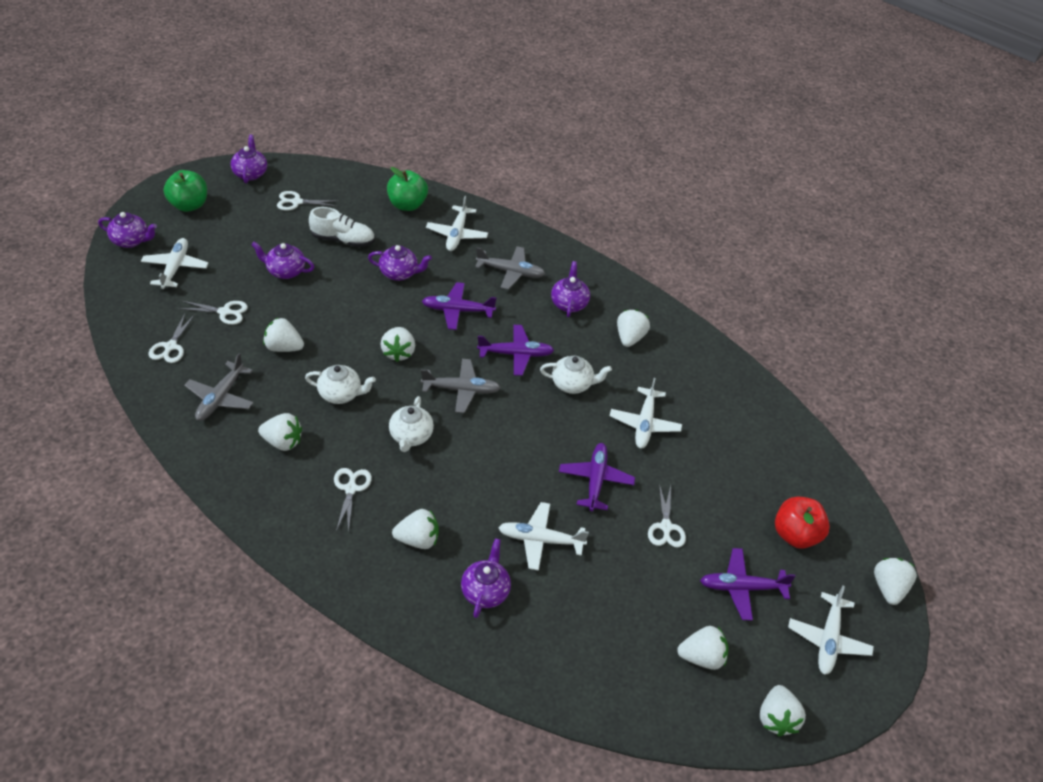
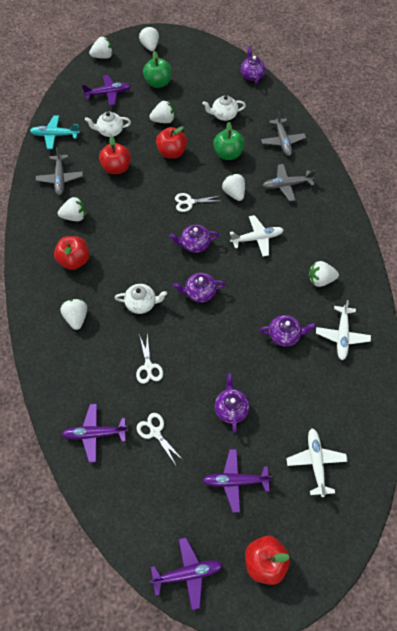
purple teapot: 6 -> 5
red apple: 1 -> 4
turquoise plane: 0 -> 1
white plane: 5 -> 3
white scissors: 5 -> 3
white shoe: 1 -> 0
white strawberry: 8 -> 7

